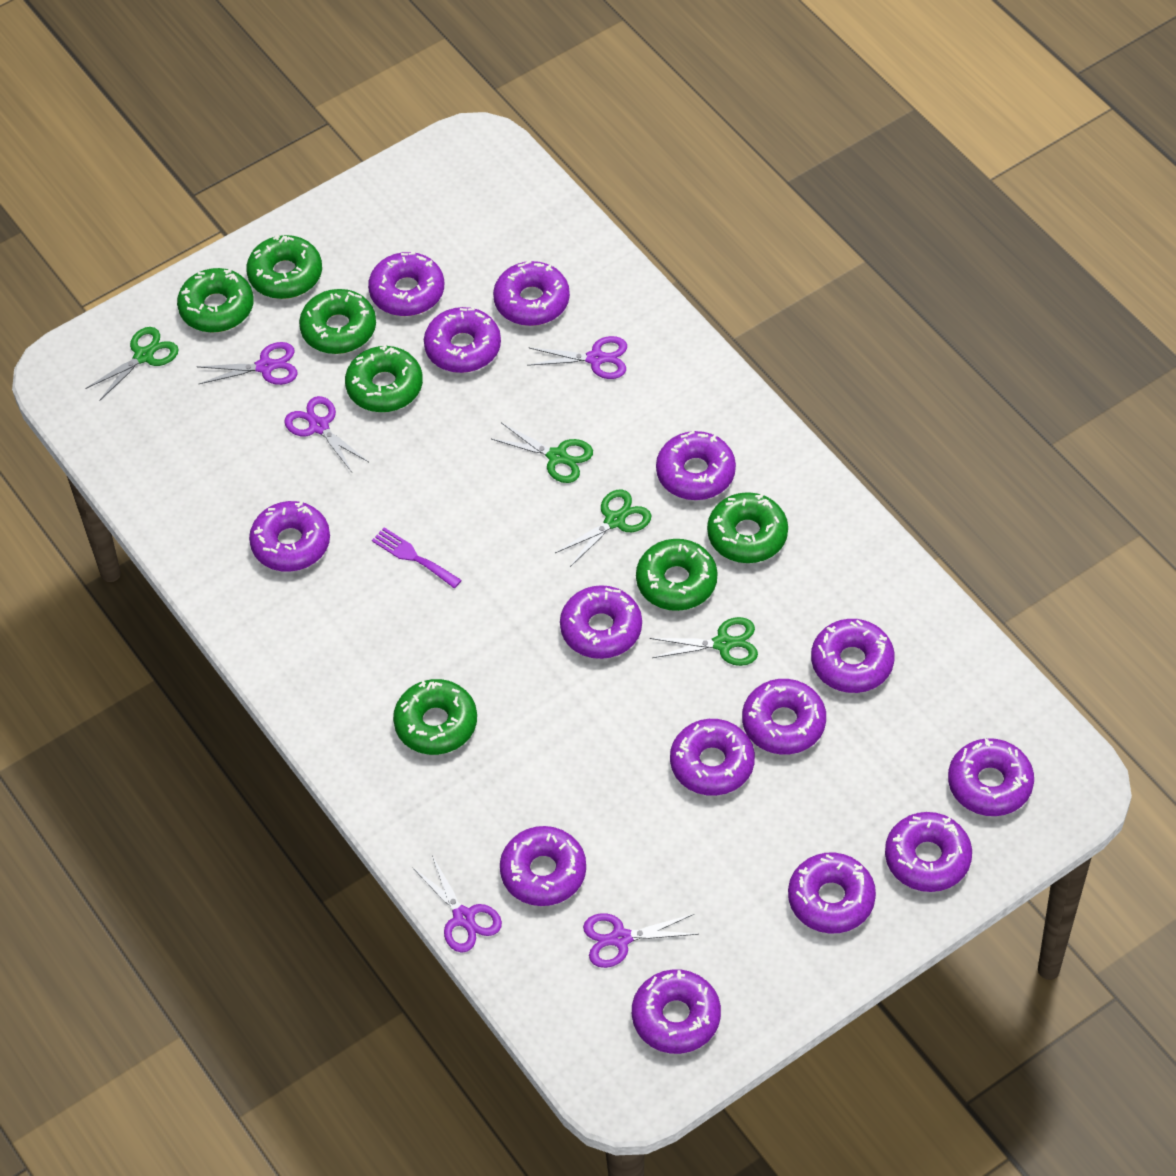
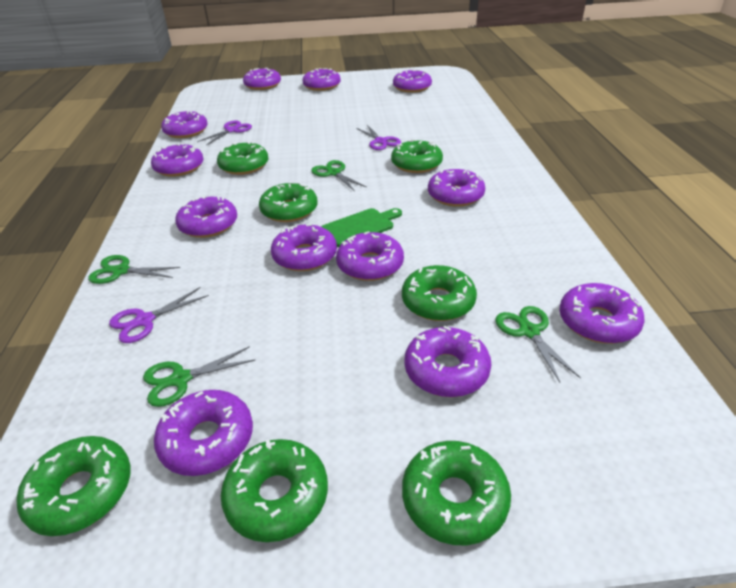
green cutting board: 0 -> 1
purple donut: 14 -> 12
purple fork: 1 -> 0
purple scissors: 5 -> 3

